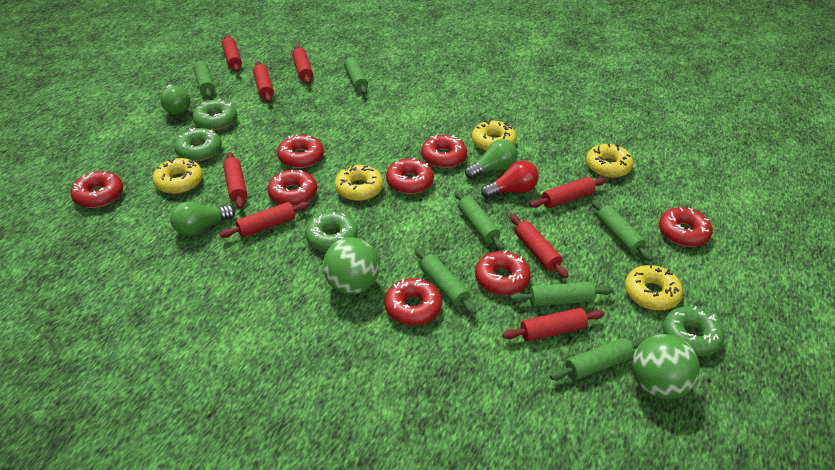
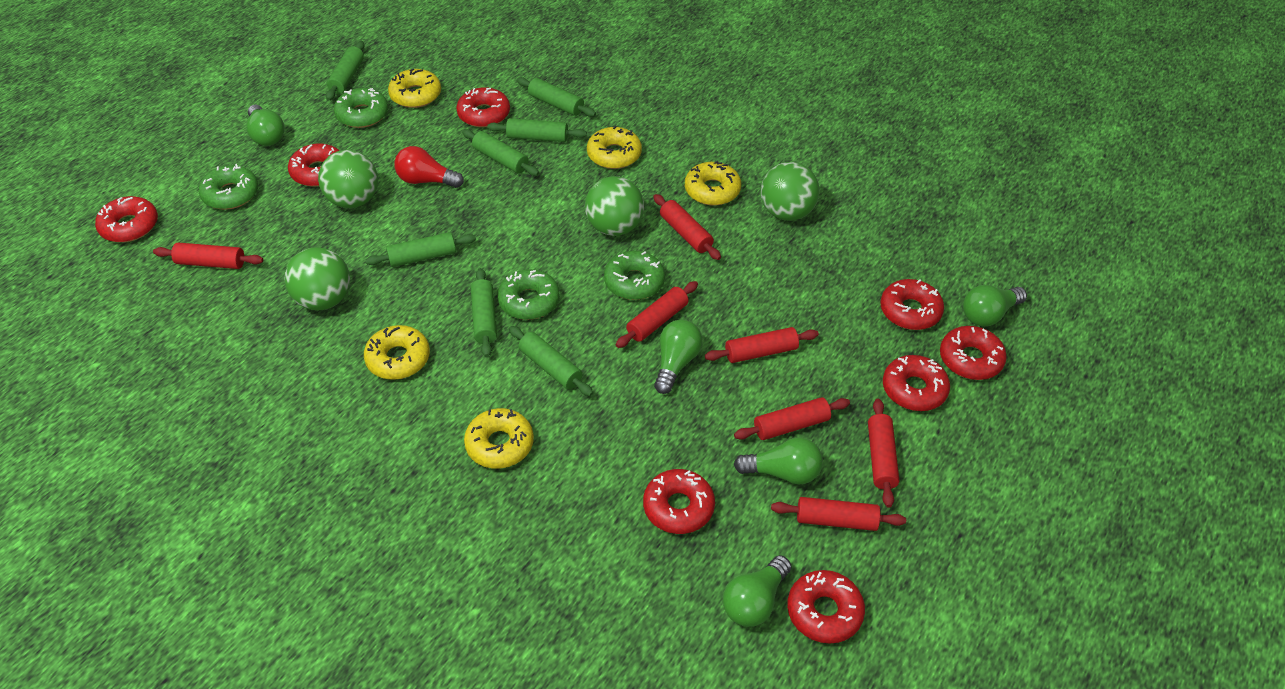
green ball: 2 -> 4
green light bulb: 3 -> 5
red rolling pin: 8 -> 7

